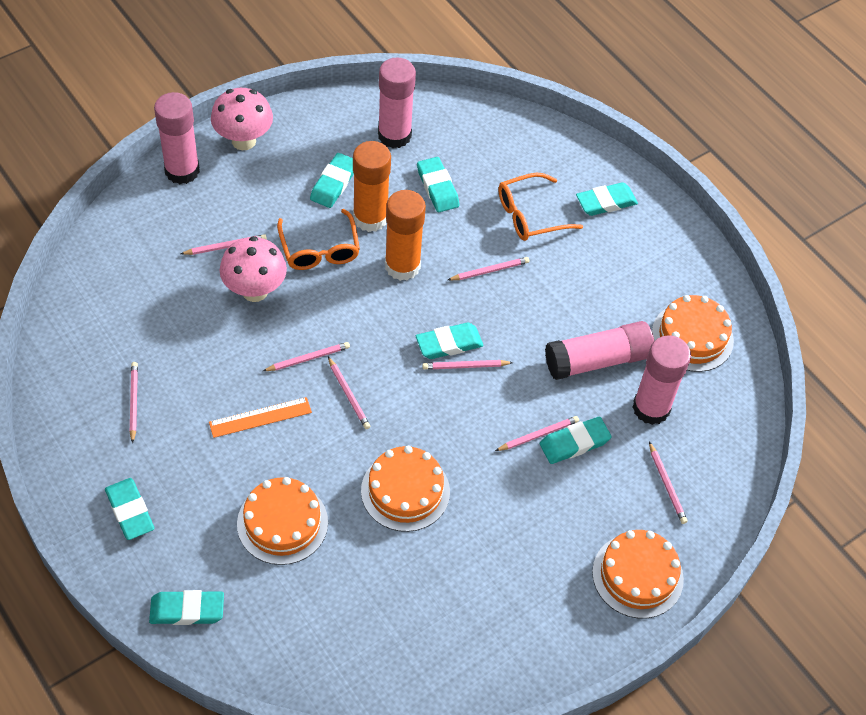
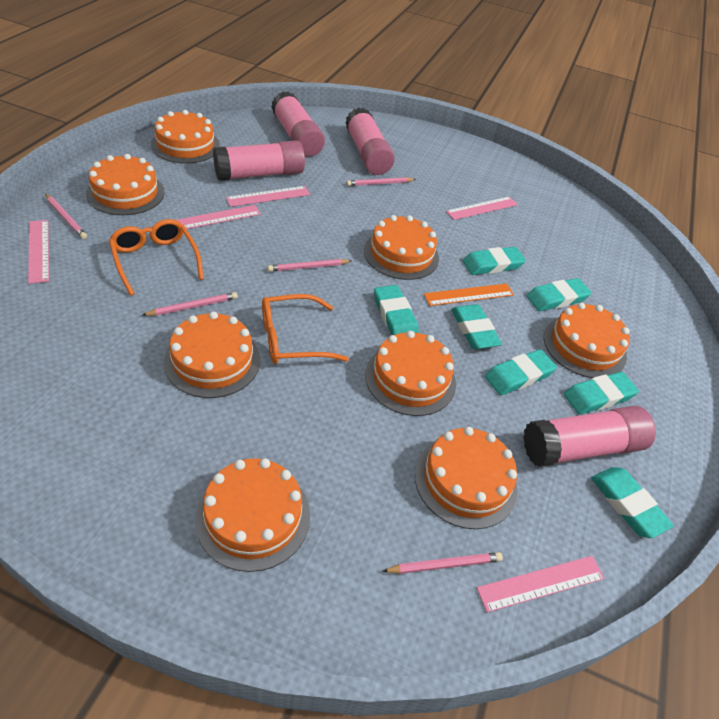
orange cake: 4 -> 8
orange glue stick: 2 -> 0
pink mushroom: 2 -> 0
pink pencil: 8 -> 5
pink ruler: 0 -> 5

